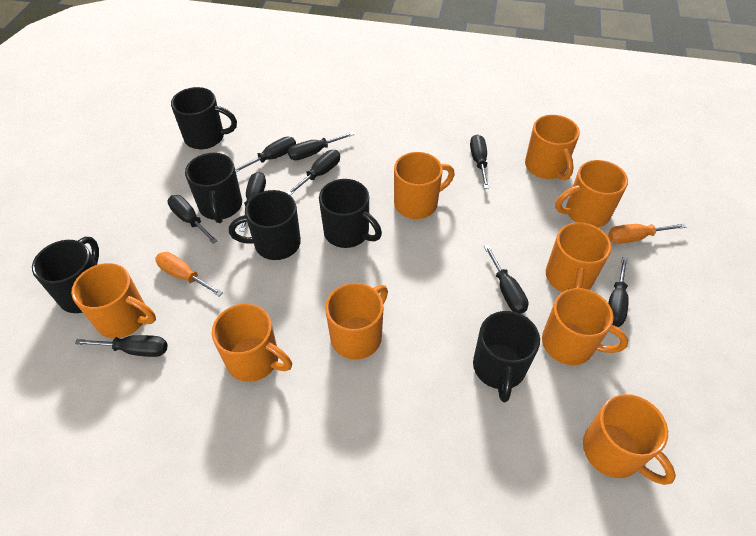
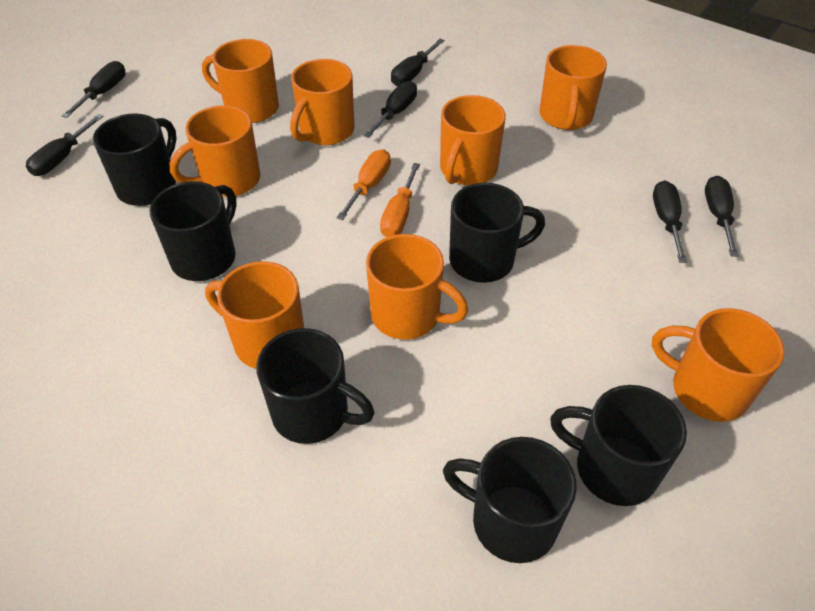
black screwdriver: 9 -> 6
orange mug: 9 -> 8

